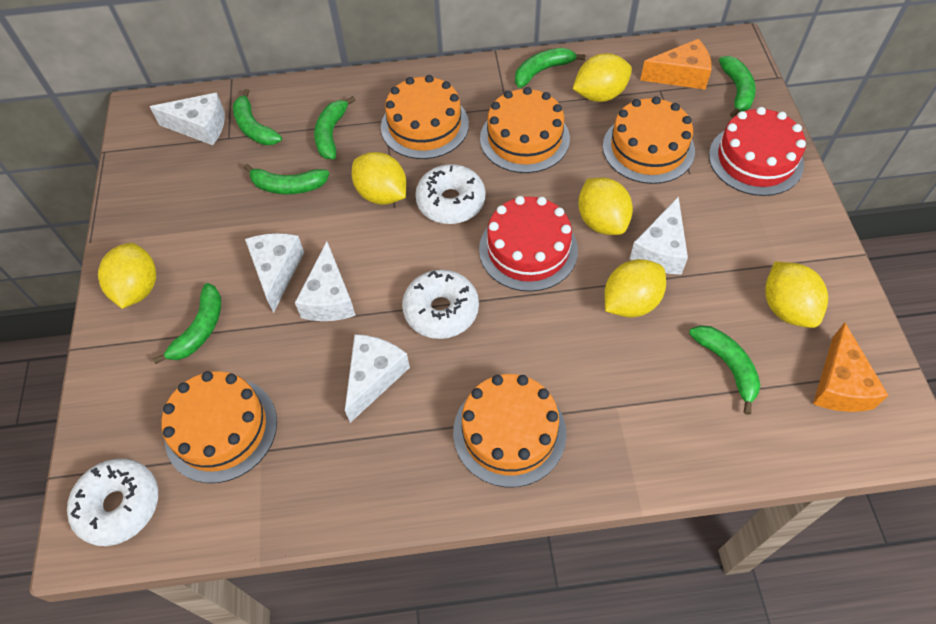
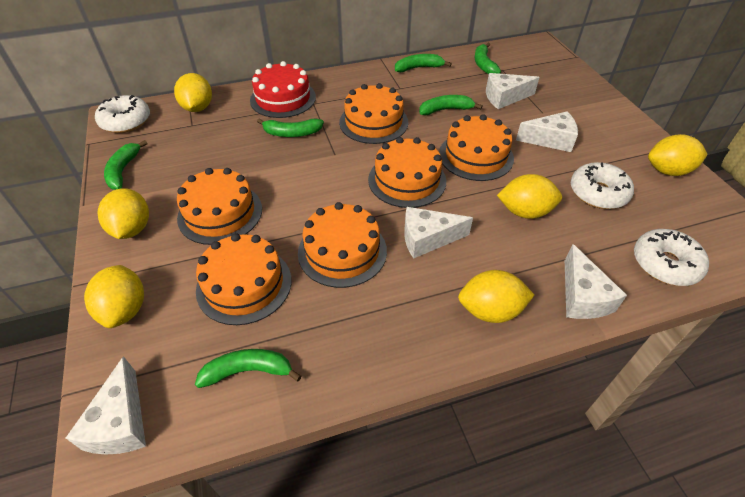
green banana: 7 -> 6
orange cake: 5 -> 6
orange cheese: 2 -> 0
red cake: 2 -> 1

